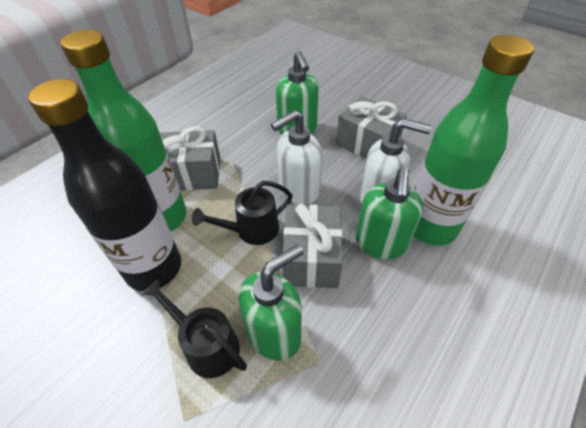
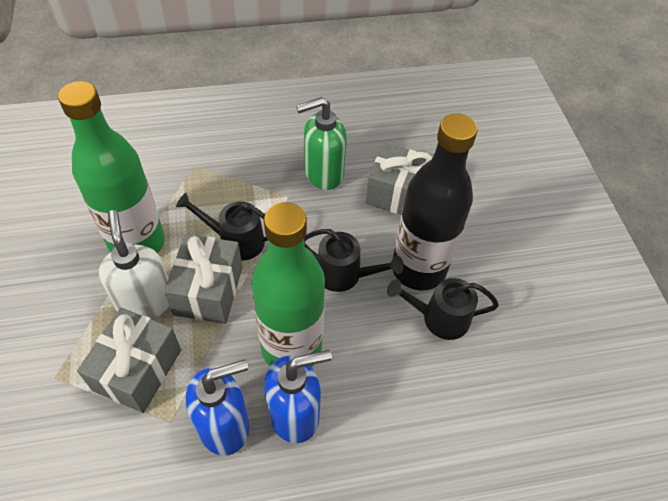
black watering can: 2 -> 3
blue soap dispenser: 0 -> 2
green soap dispenser: 3 -> 1
white soap dispenser: 2 -> 1

